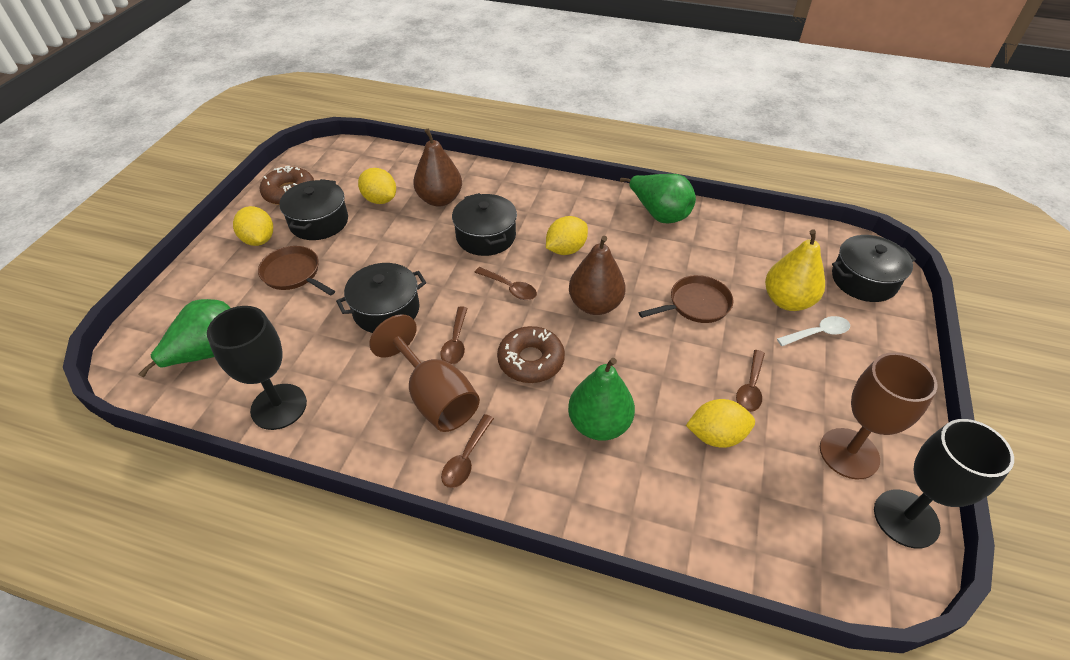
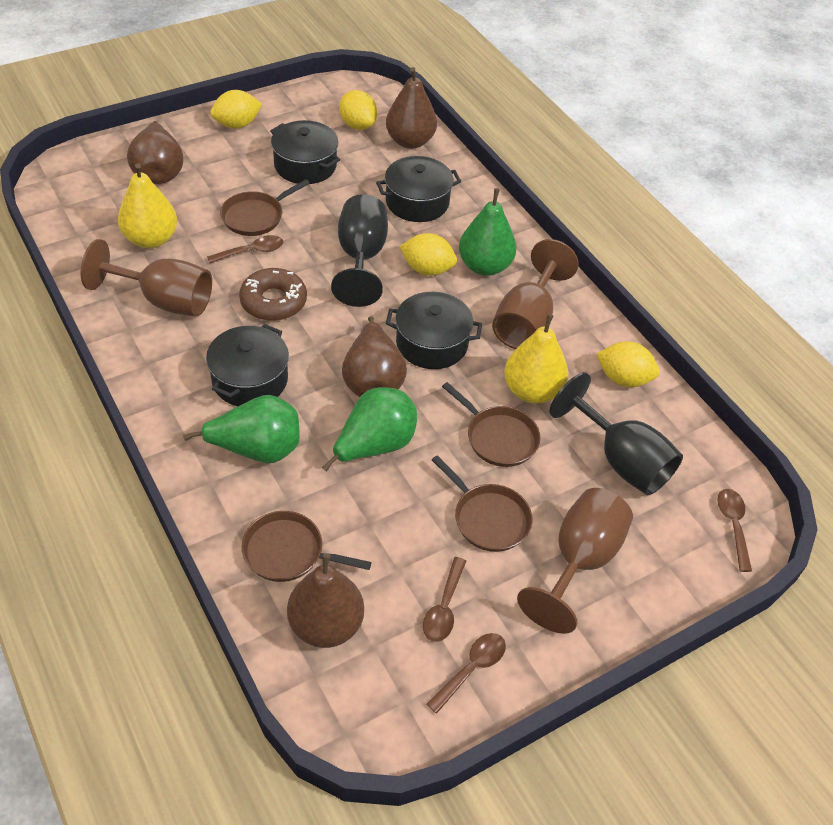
brown donut: 2 -> 1
brown goblet: 2 -> 3
brown pan: 2 -> 4
brown pear: 2 -> 4
white spoon: 1 -> 0
yellow pear: 1 -> 2

